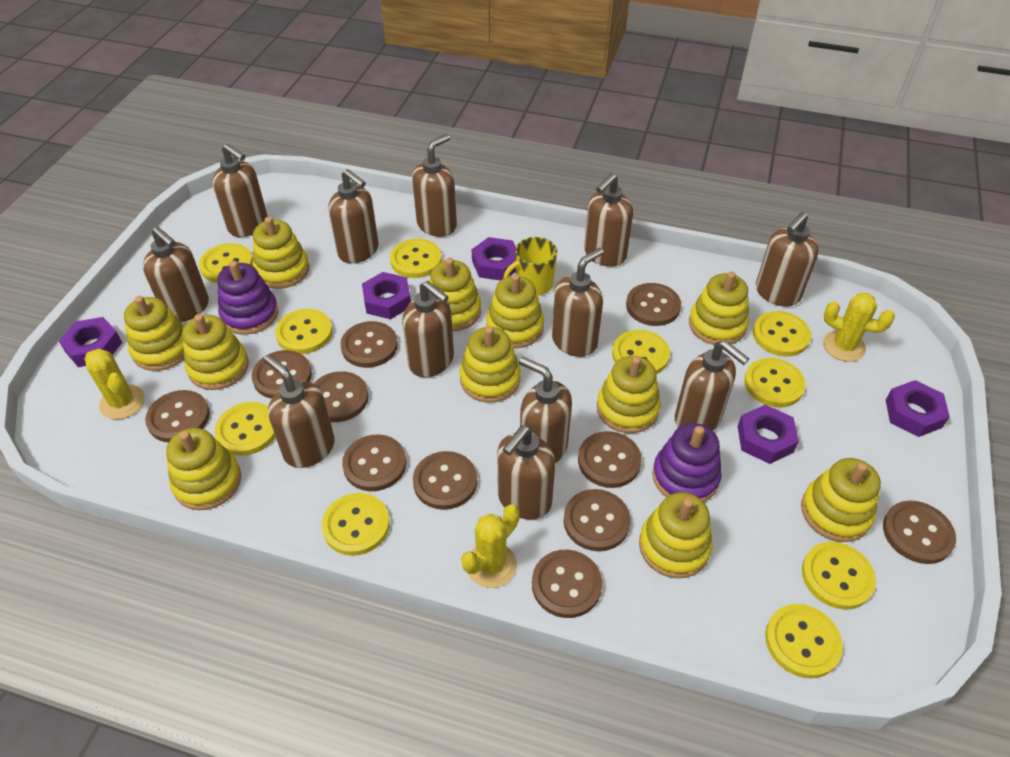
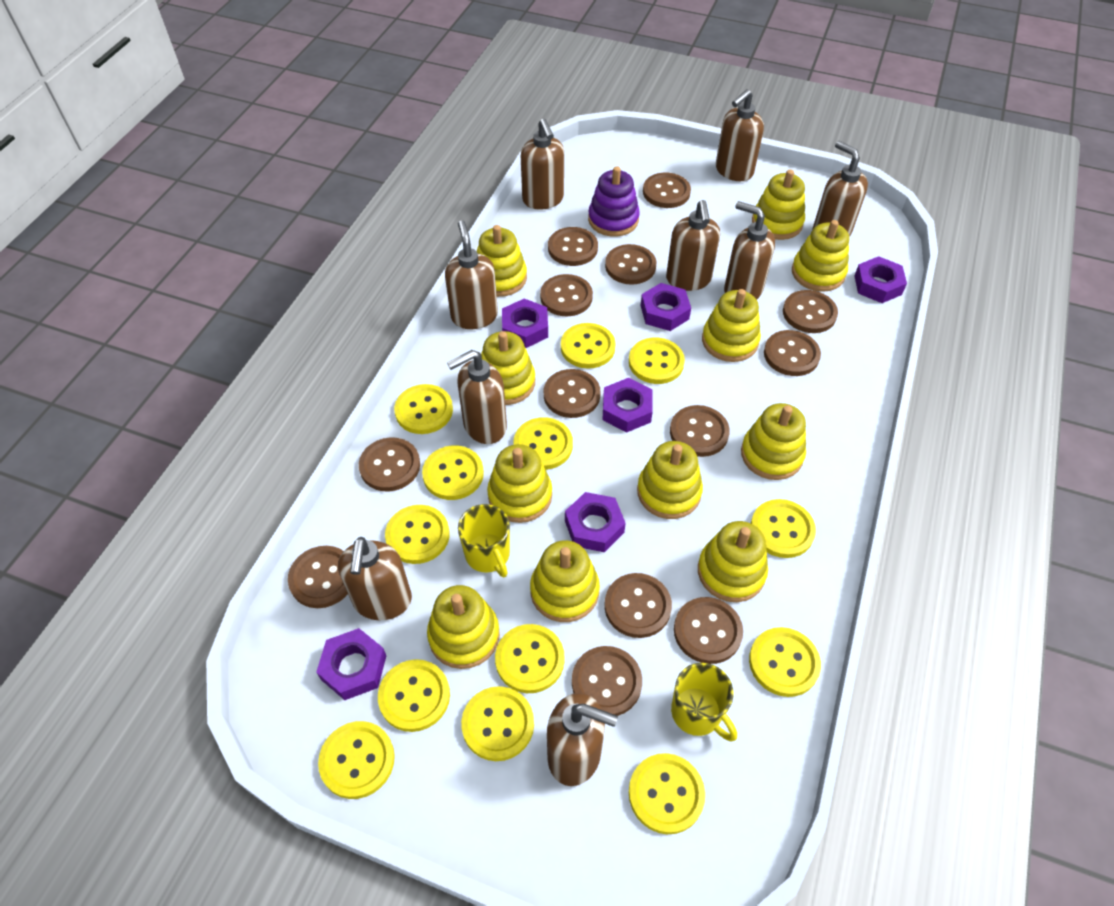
brown button: 11 -> 13
brown soap dispenser: 12 -> 9
purple nut: 5 -> 6
purple stacking toy: 2 -> 1
yellow button: 10 -> 13
yellow cactus: 3 -> 0
yellow mug: 1 -> 2

